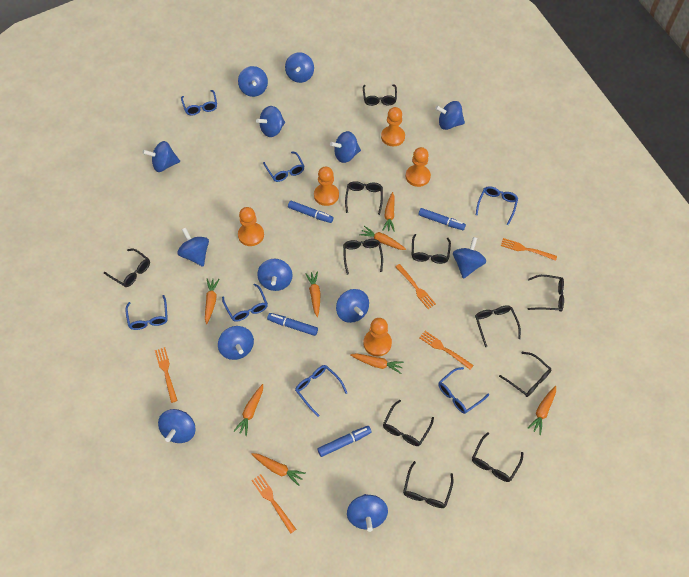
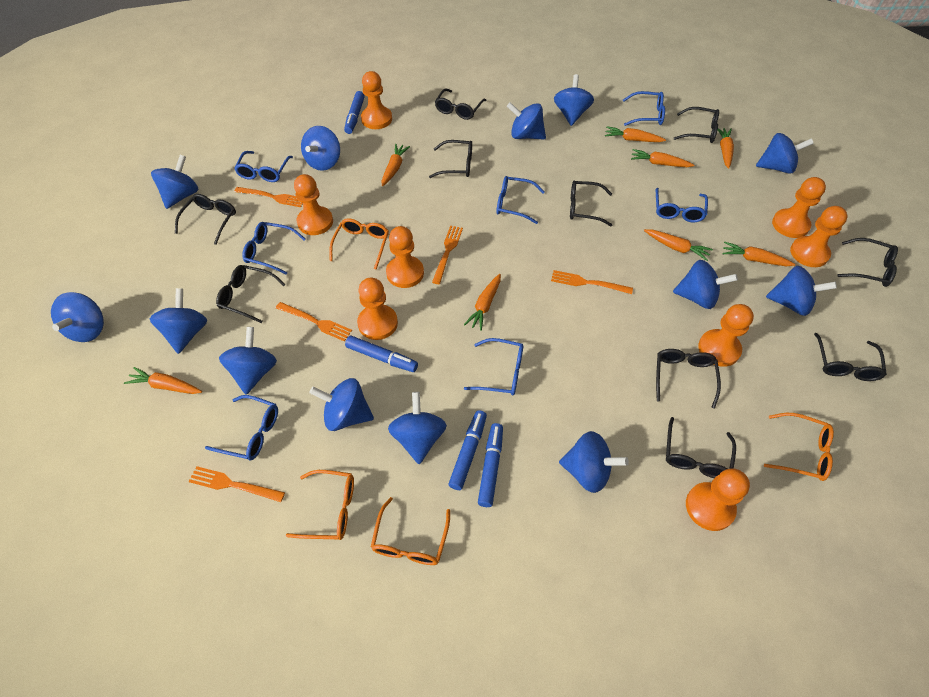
black glasses: 11 -> 10
orange glasses: 0 -> 4
orange pawn: 5 -> 8

